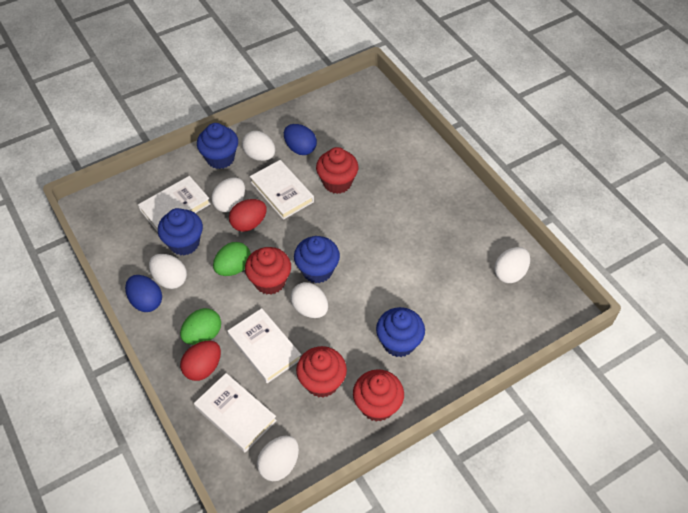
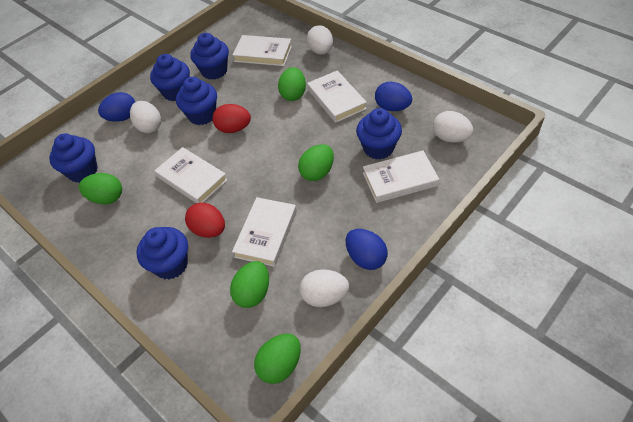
blue cupcake: 4 -> 6
blue egg: 2 -> 3
green egg: 2 -> 5
red cupcake: 4 -> 0
white book: 4 -> 5
white egg: 6 -> 4

